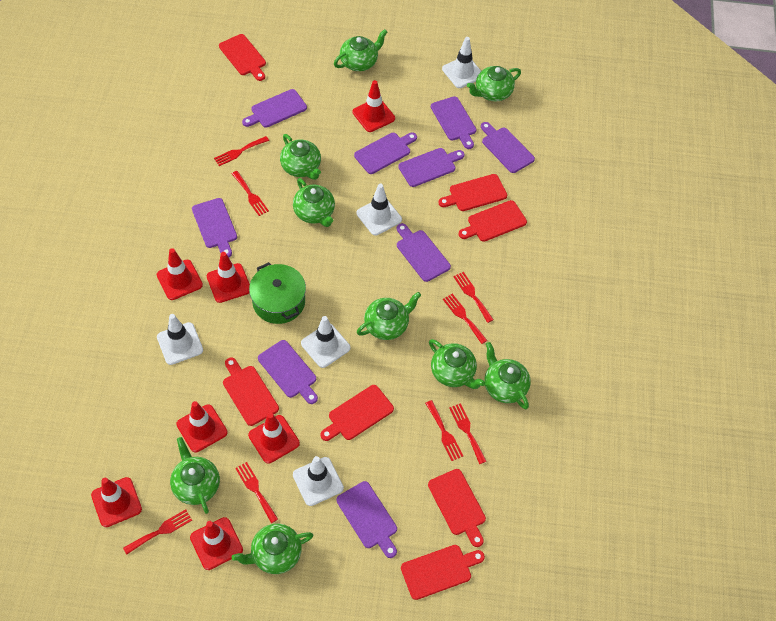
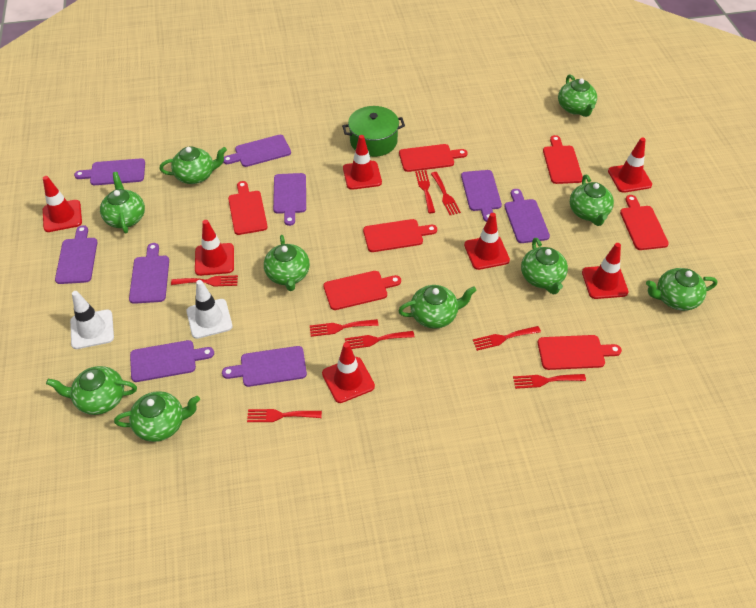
green teapot: 9 -> 10
white traffic cone: 5 -> 2

